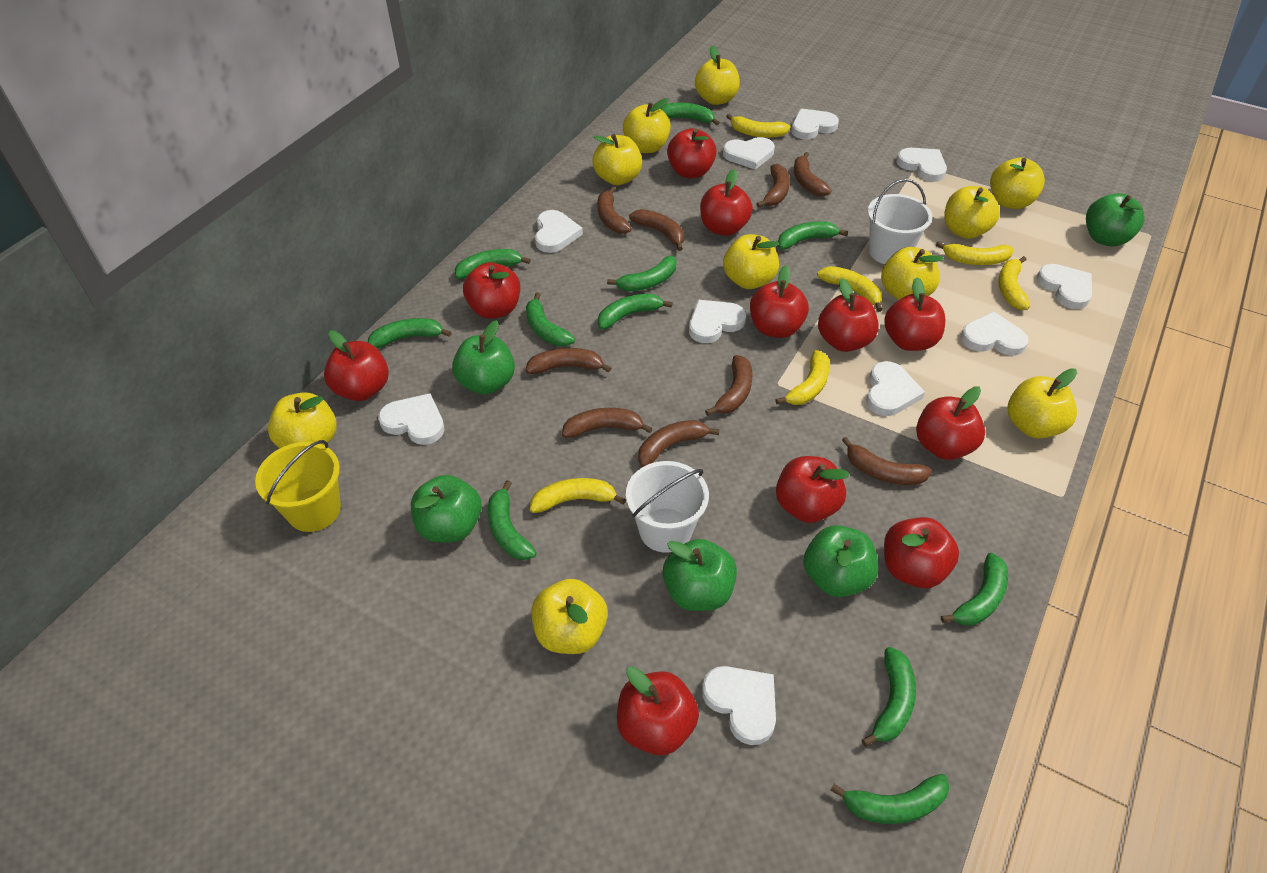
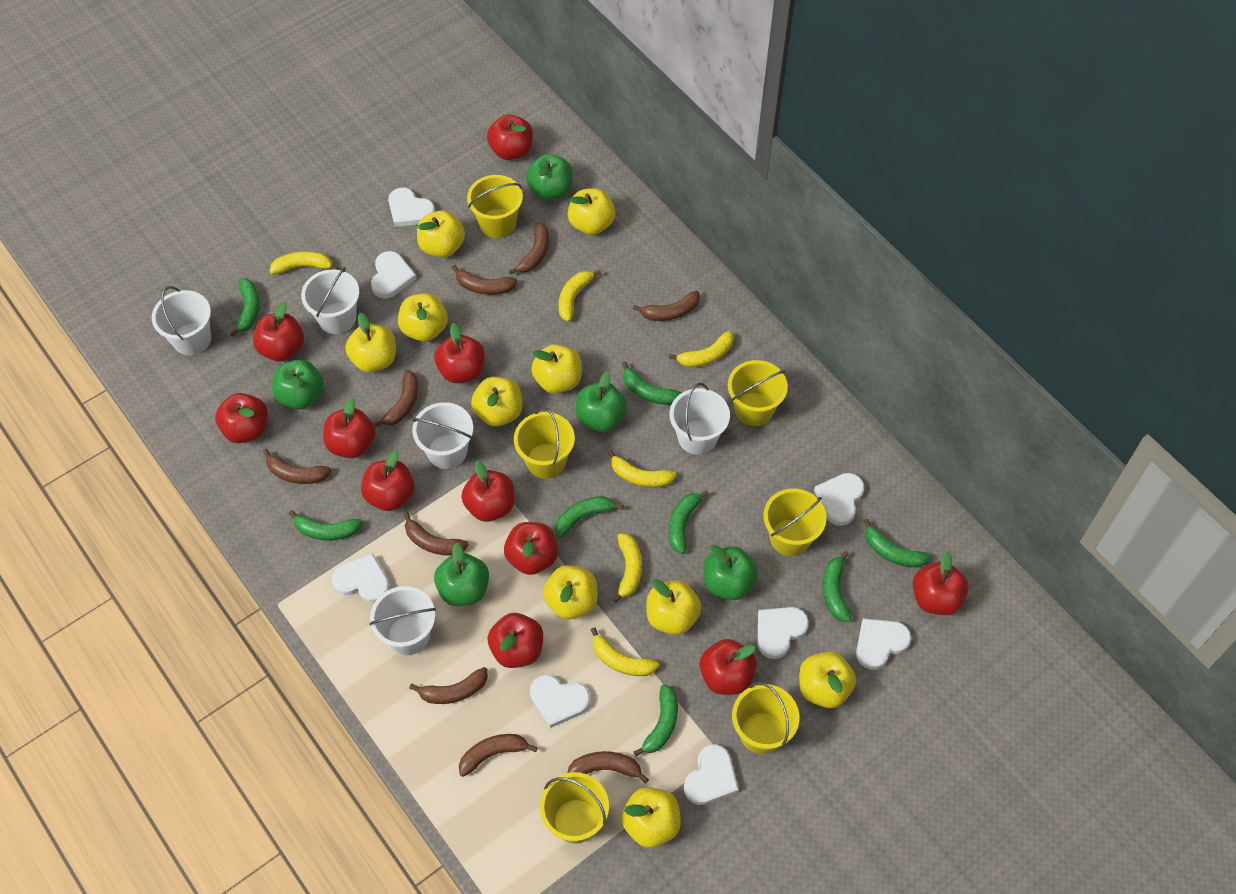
green banana: 11 -> 8
white bucket: 2 -> 5
white heart: 10 -> 8
yellow bucket: 1 -> 6

